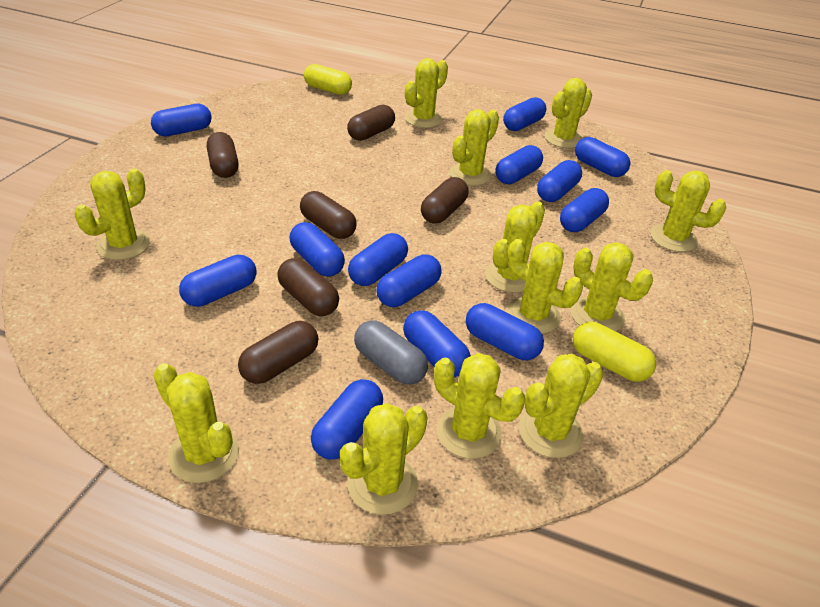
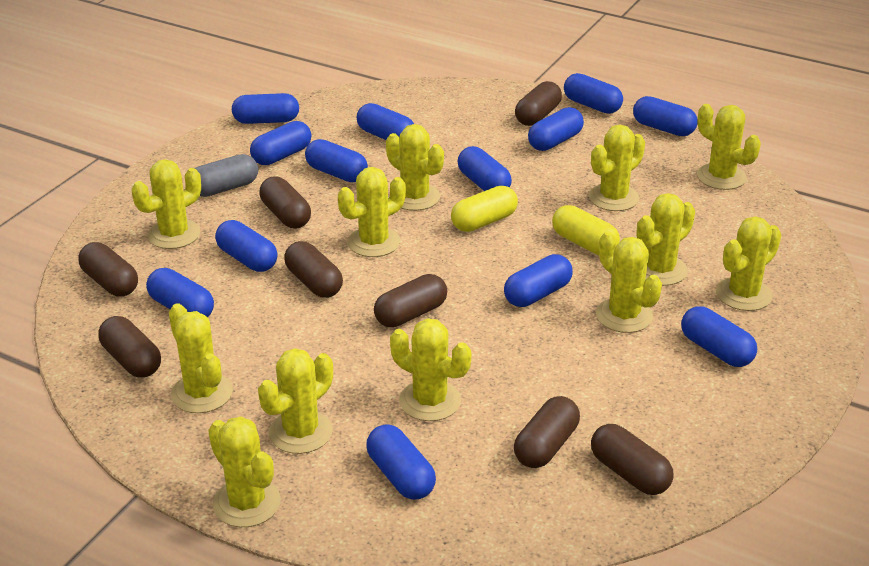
brown capsule: 6 -> 8

